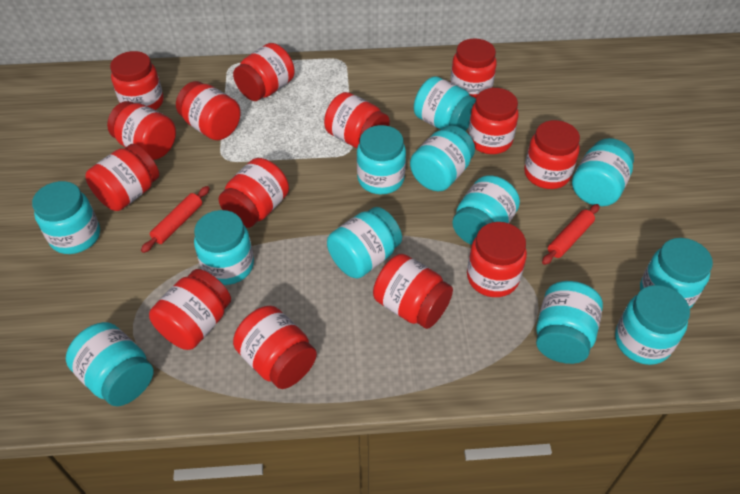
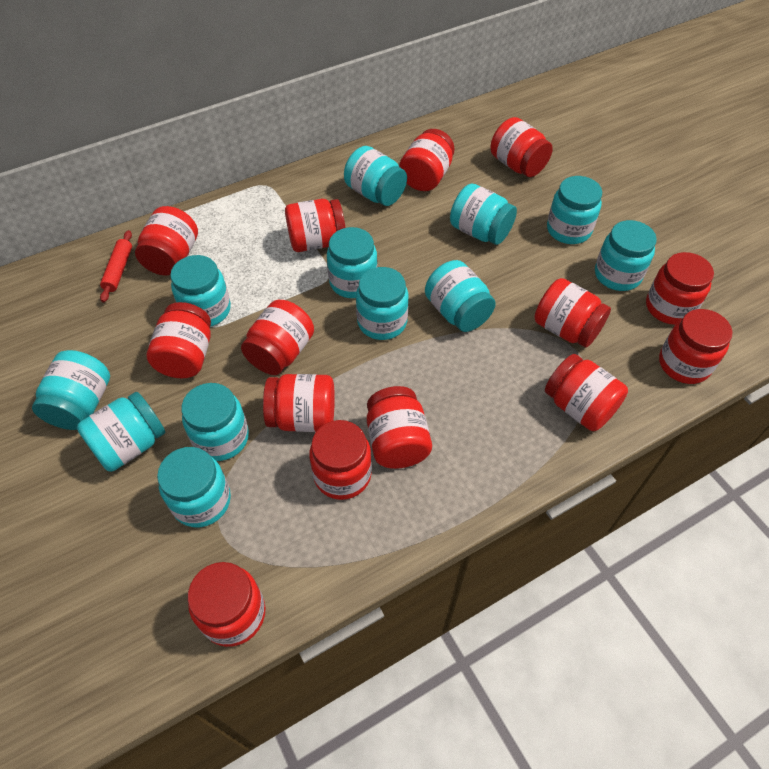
red rolling pin: 2 -> 1

